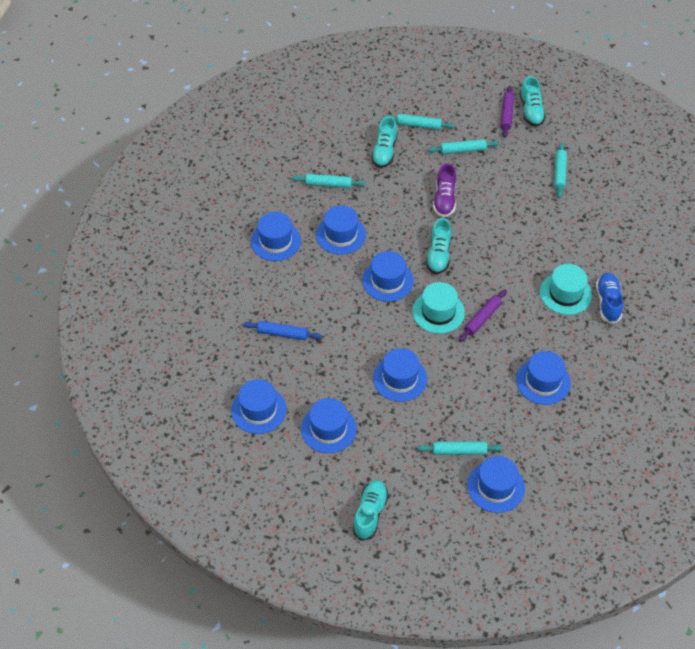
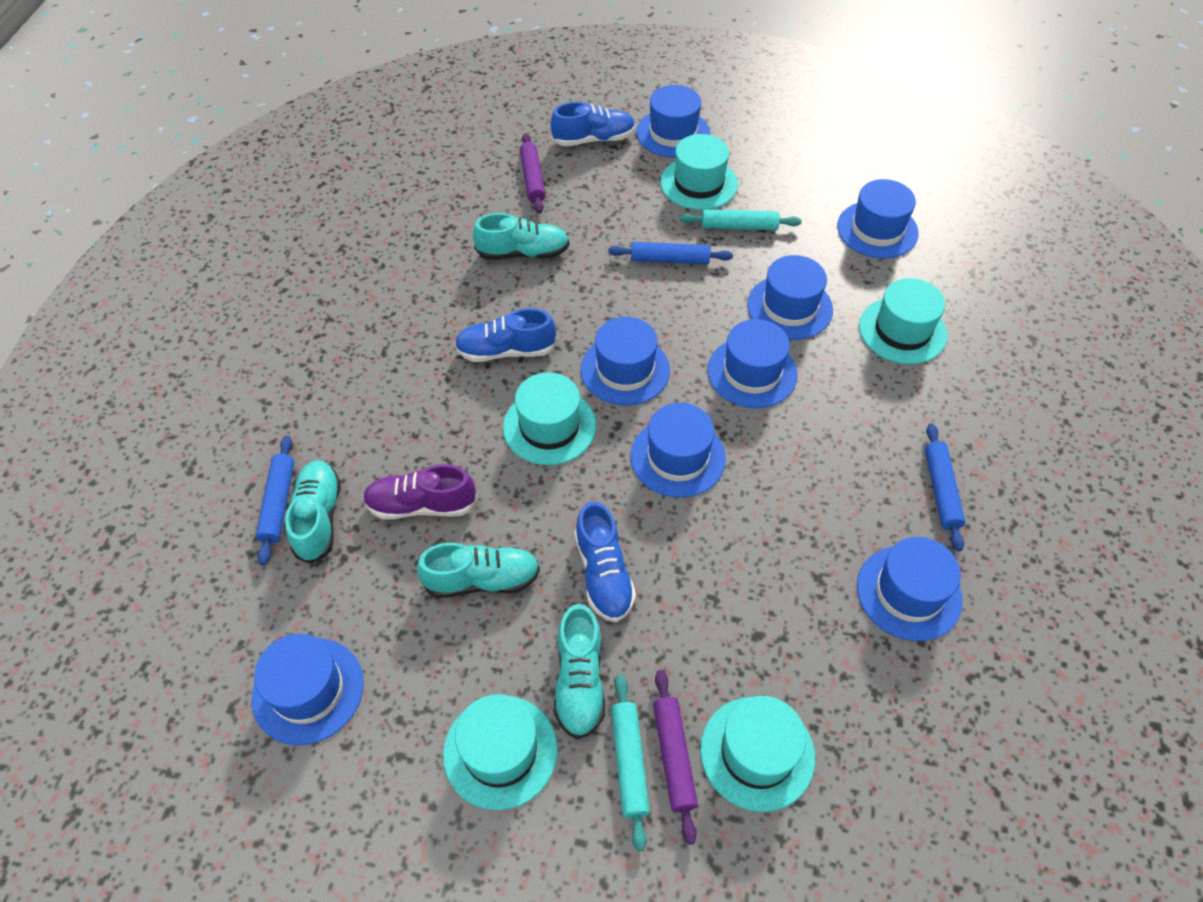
blue rolling pin: 1 -> 3
blue shoe: 1 -> 3
turquoise hat: 2 -> 5
turquoise rolling pin: 5 -> 2

